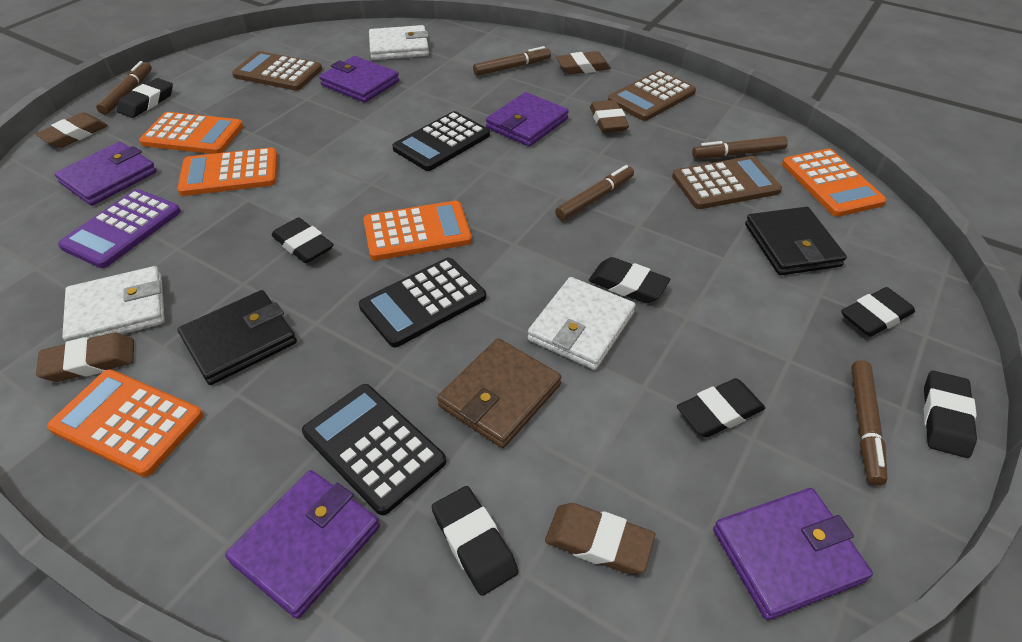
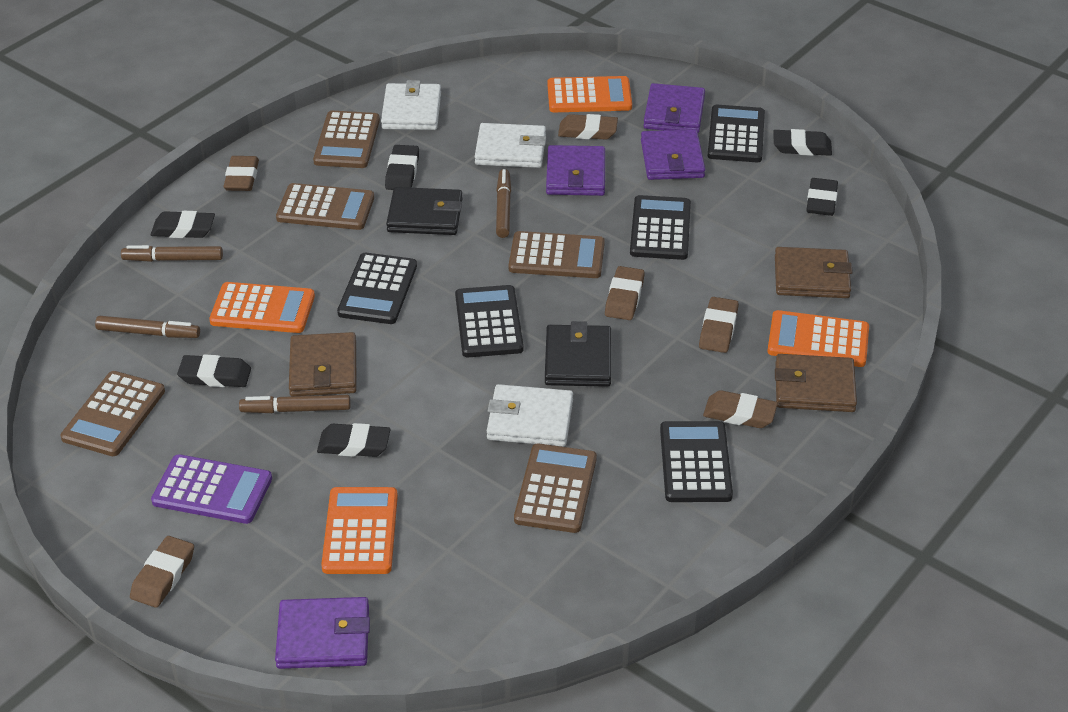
black calculator: 3 -> 5
black eraser: 7 -> 6
brown calculator: 3 -> 5
brown eraser: 5 -> 6
brown marker: 5 -> 4
brown wallet: 1 -> 3
orange calculator: 5 -> 4
purple wallet: 5 -> 4

